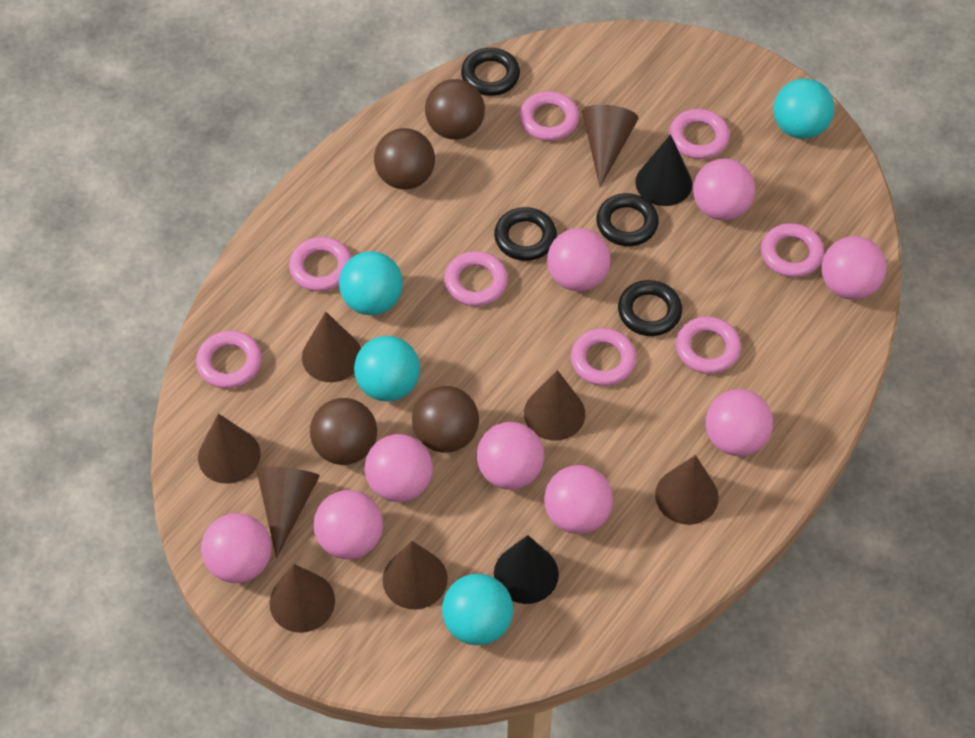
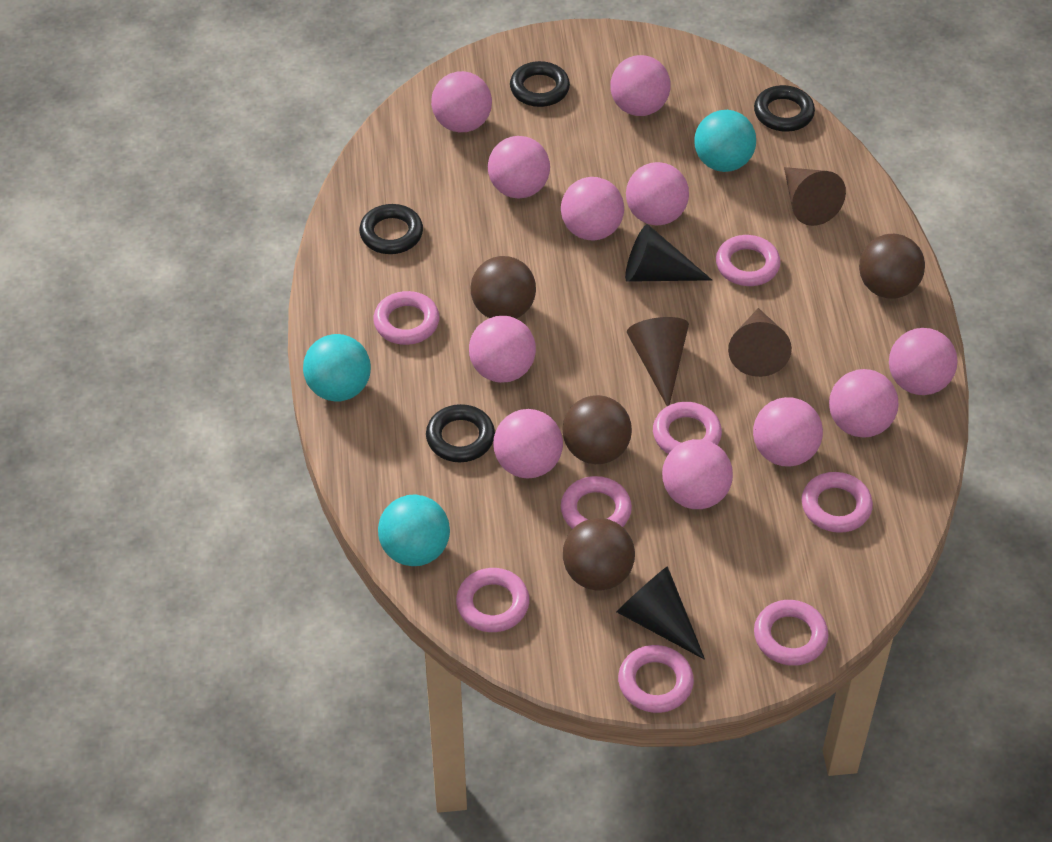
brown cone: 8 -> 3
pink ball: 9 -> 11
turquoise ball: 4 -> 3

